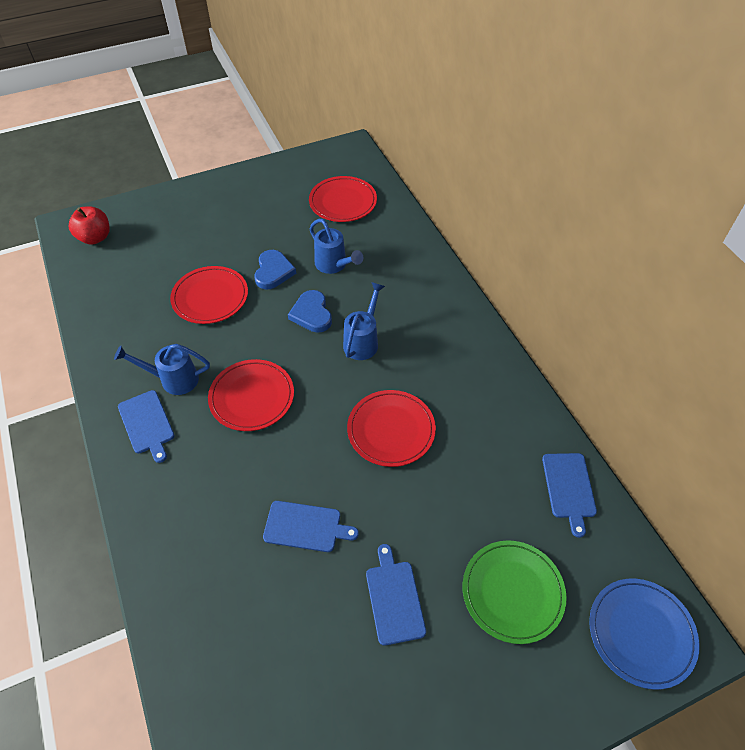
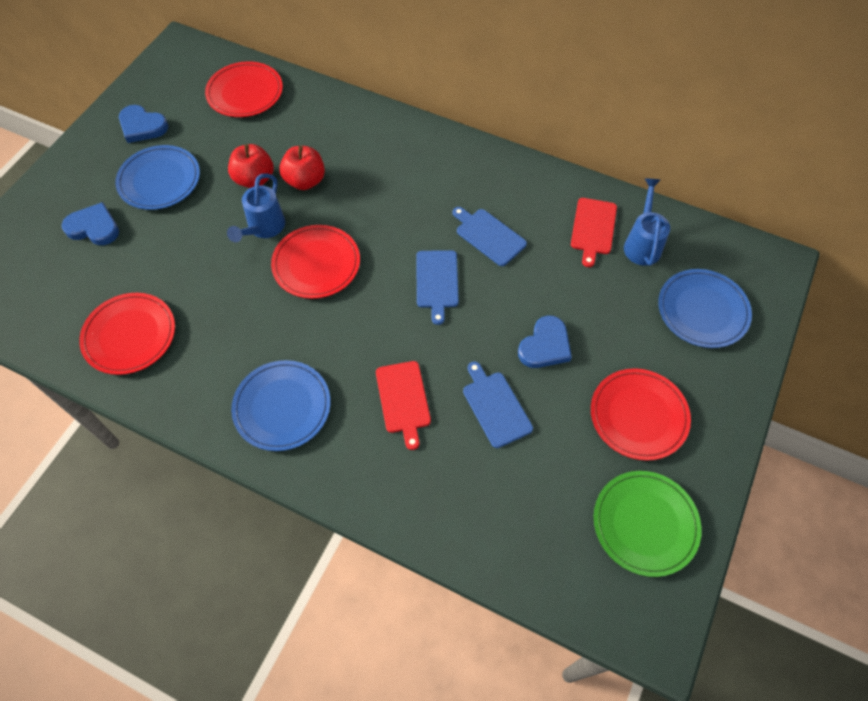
blue cutting board: 4 -> 3
blue heart: 2 -> 3
blue plate: 1 -> 3
blue watering can: 3 -> 2
red apple: 1 -> 2
red cutting board: 0 -> 2

